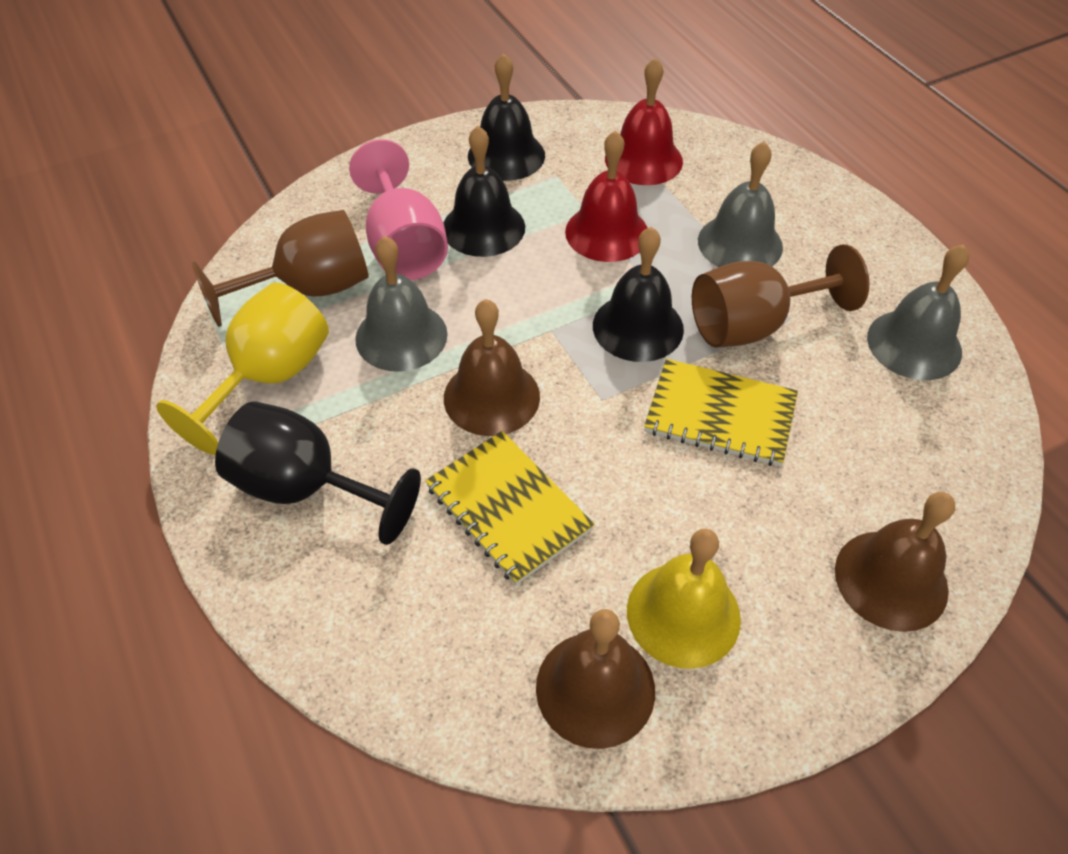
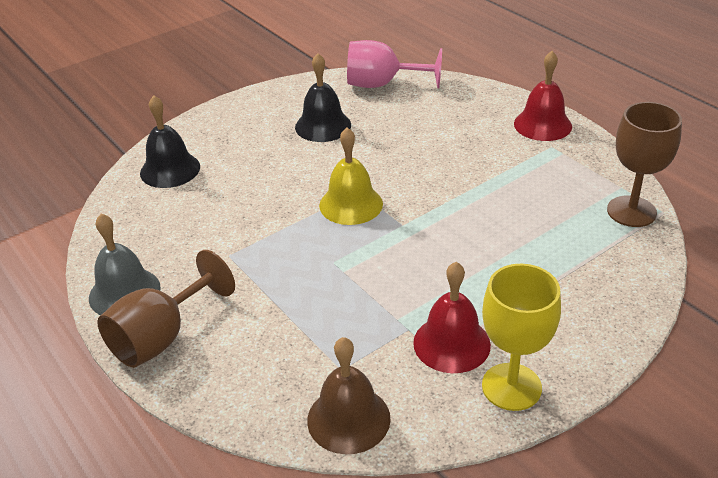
black bell: 3 -> 2
black goblet: 1 -> 0
brown bell: 3 -> 1
grey bell: 3 -> 1
yellow notebook: 2 -> 0

